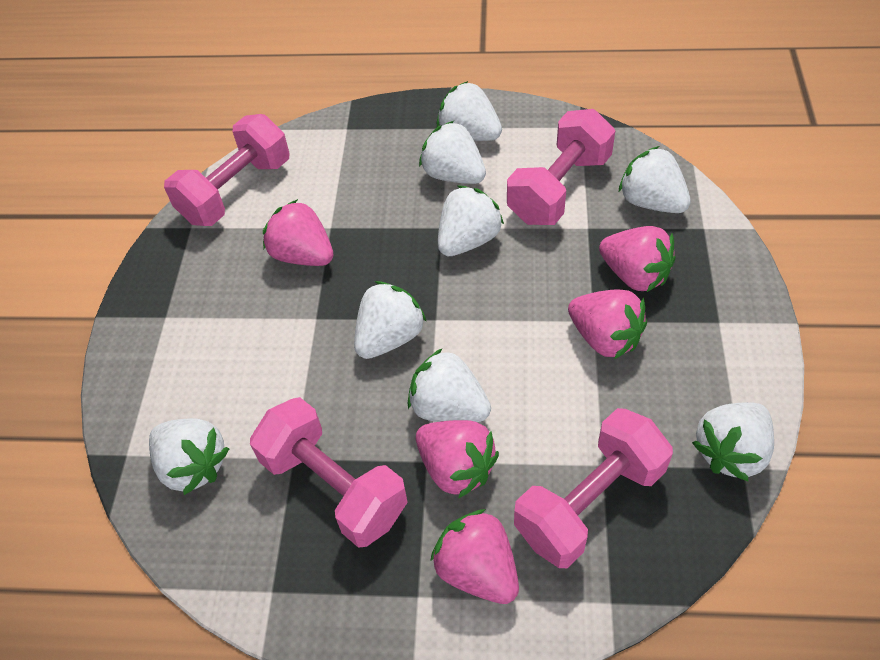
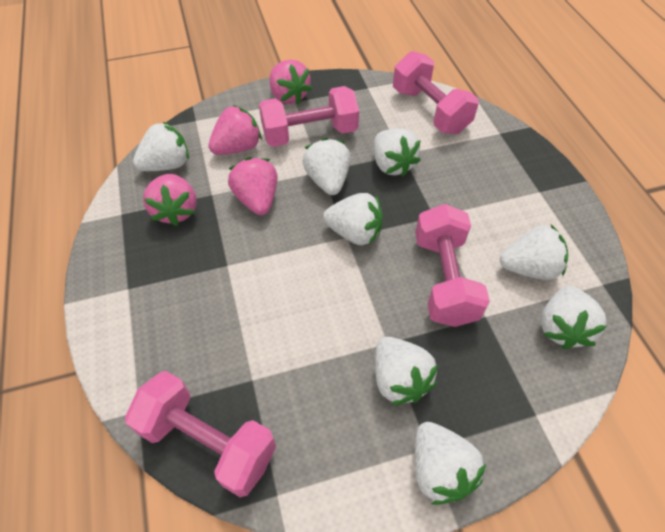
pink strawberry: 5 -> 4

